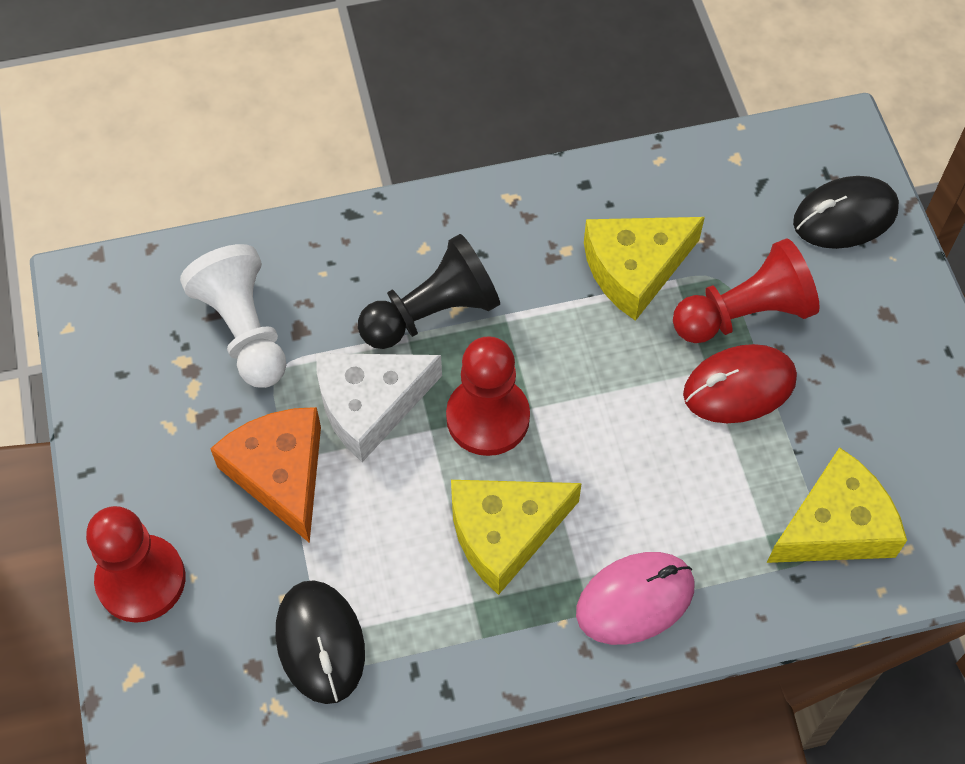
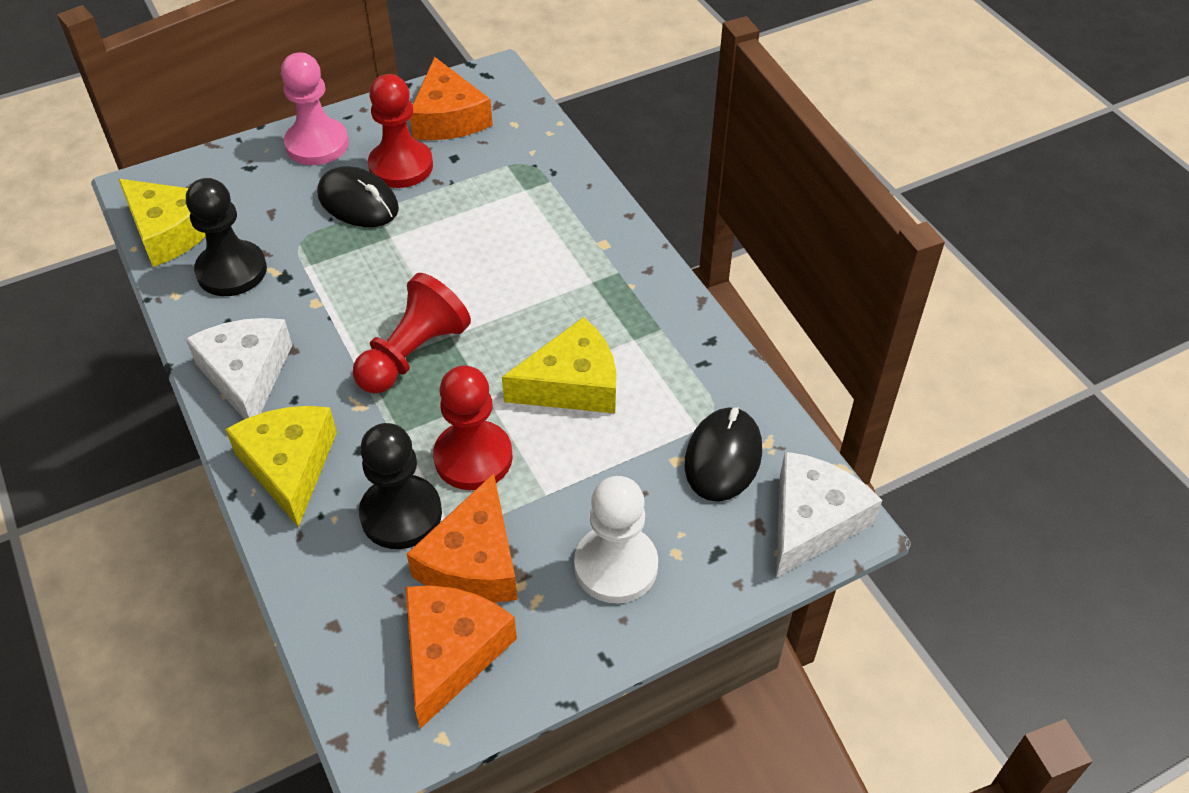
black pawn: 1 -> 2
orange cheese: 1 -> 3
pink mouse: 1 -> 0
pink pawn: 0 -> 1
red mouse: 1 -> 0
white cheese: 1 -> 2

